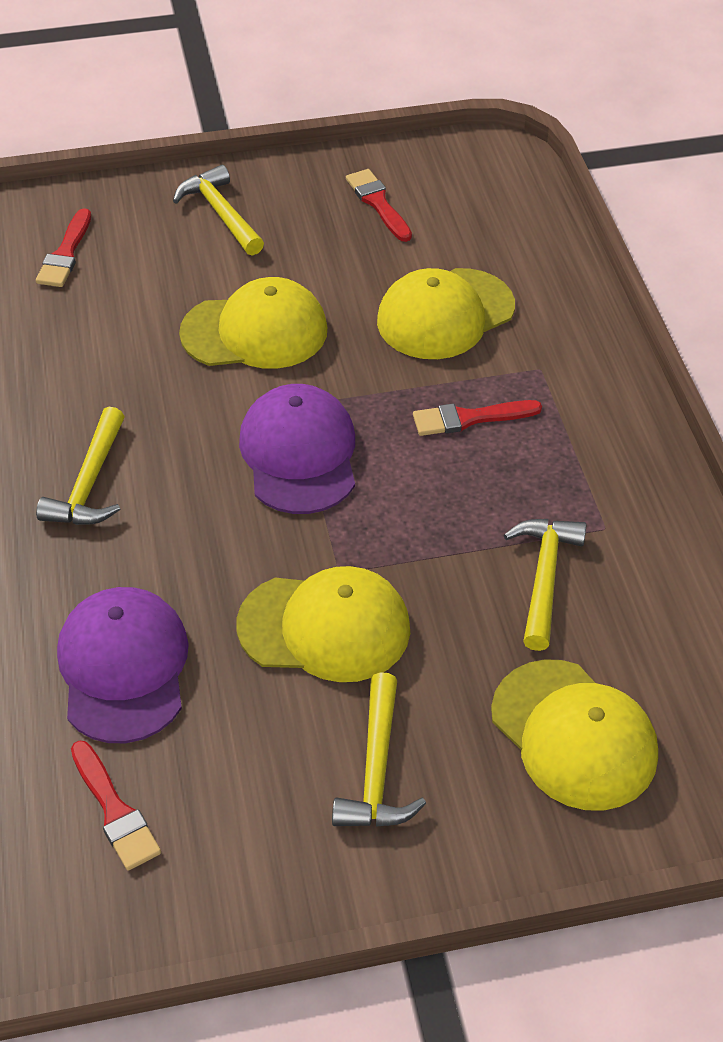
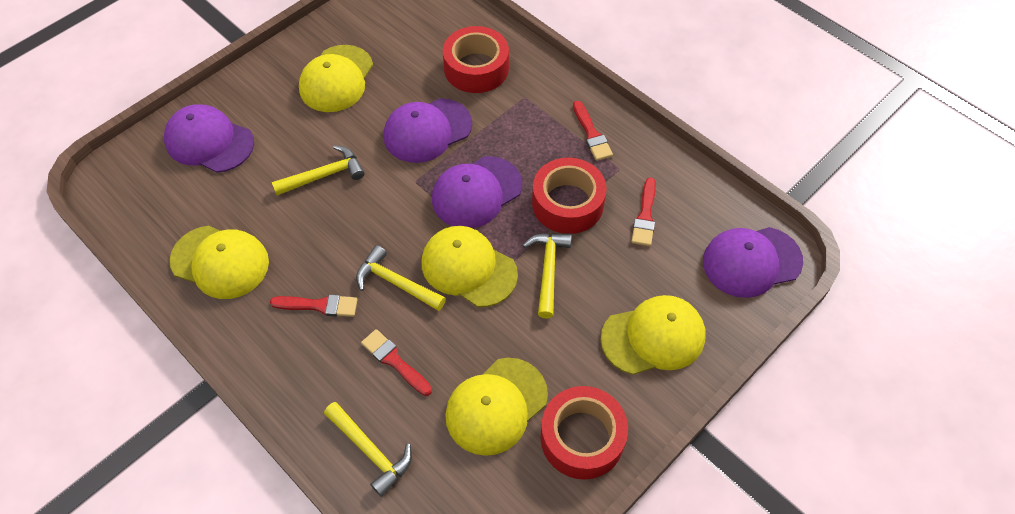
purple cap: 2 -> 4
red tape: 0 -> 3
yellow cap: 4 -> 5

